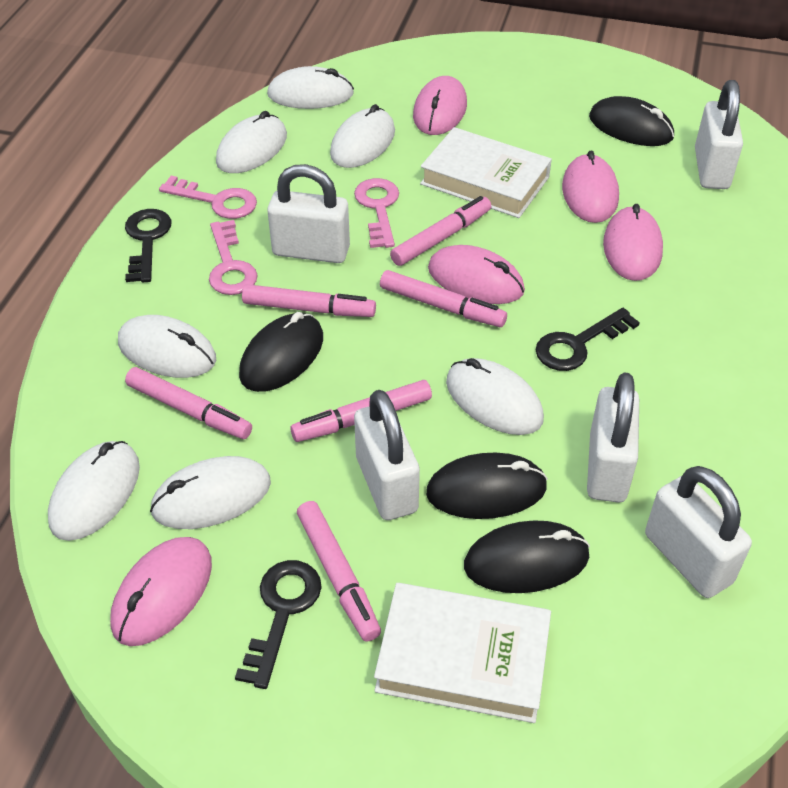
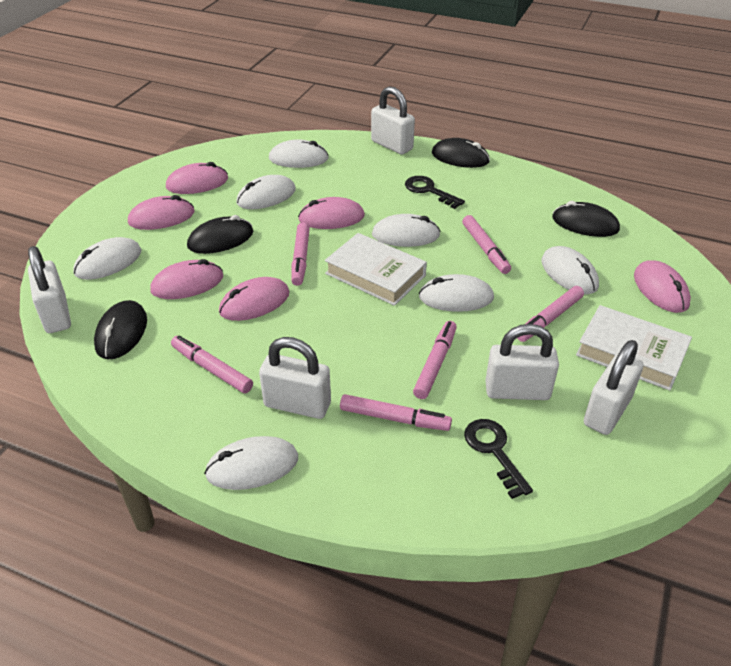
black key: 3 -> 2
pink key: 3 -> 0
pink mouse: 5 -> 6

